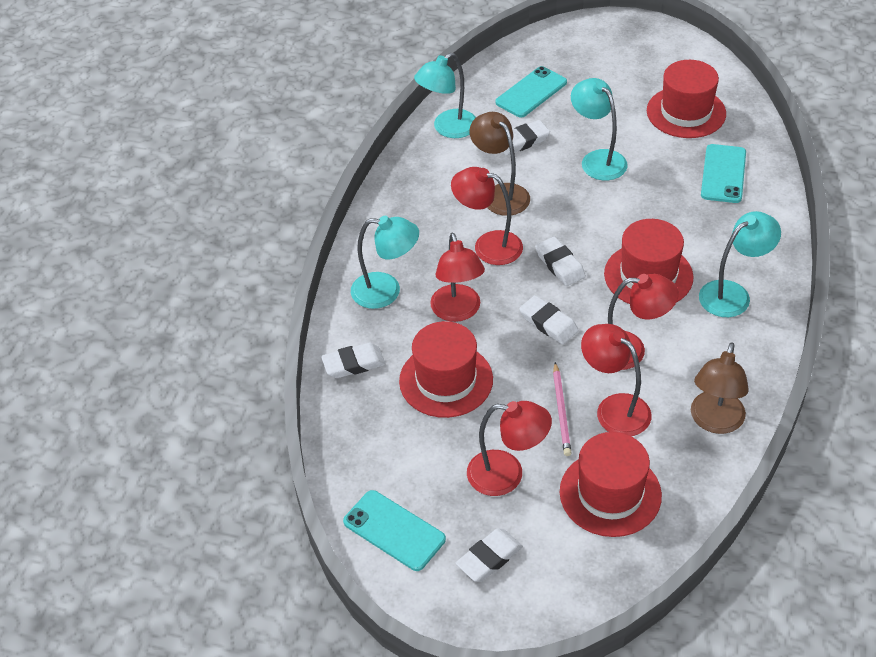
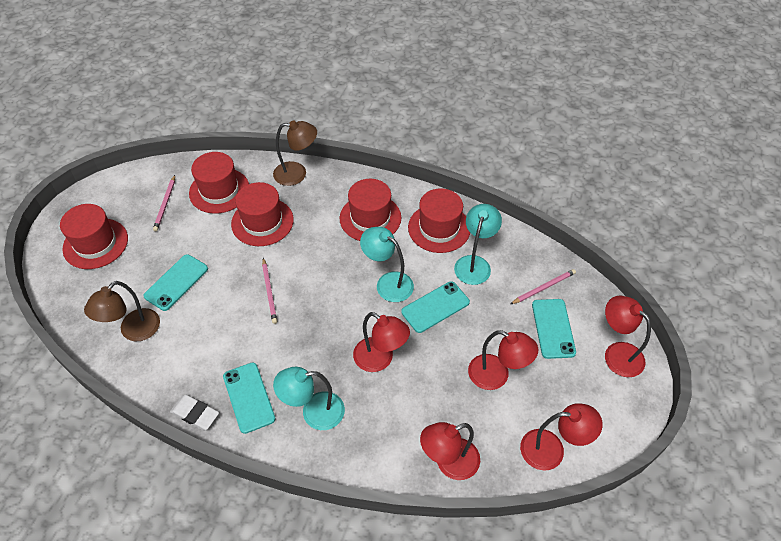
pink pencil: 1 -> 3
red hat: 4 -> 5
turquoise lamp: 4 -> 3
turquoise phone: 3 -> 4
white eraser: 5 -> 1

